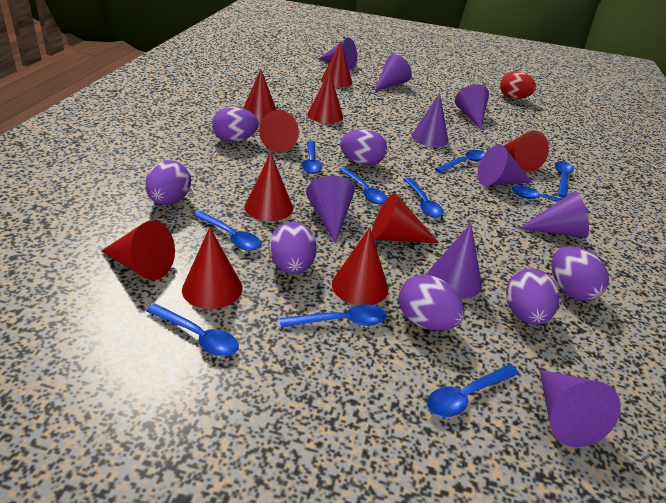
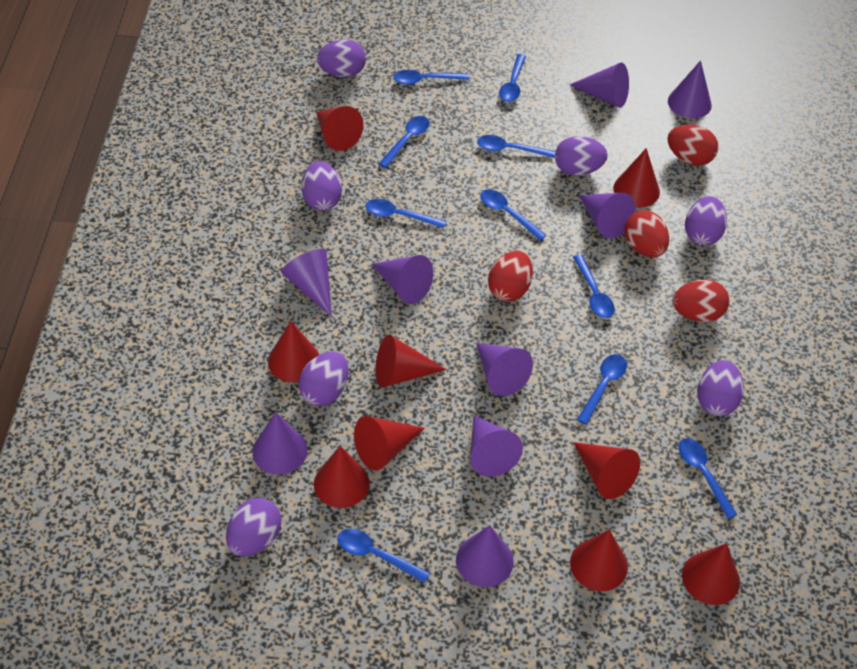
red cone: 10 -> 9
red egg: 1 -> 4

